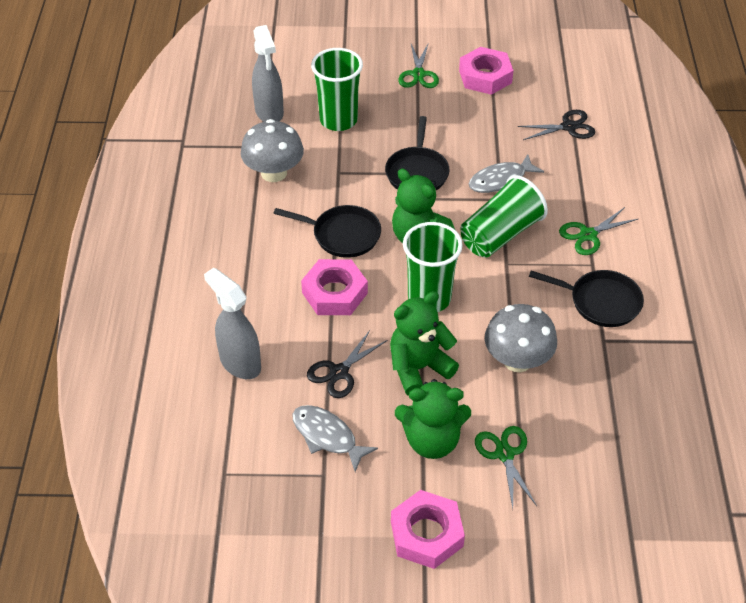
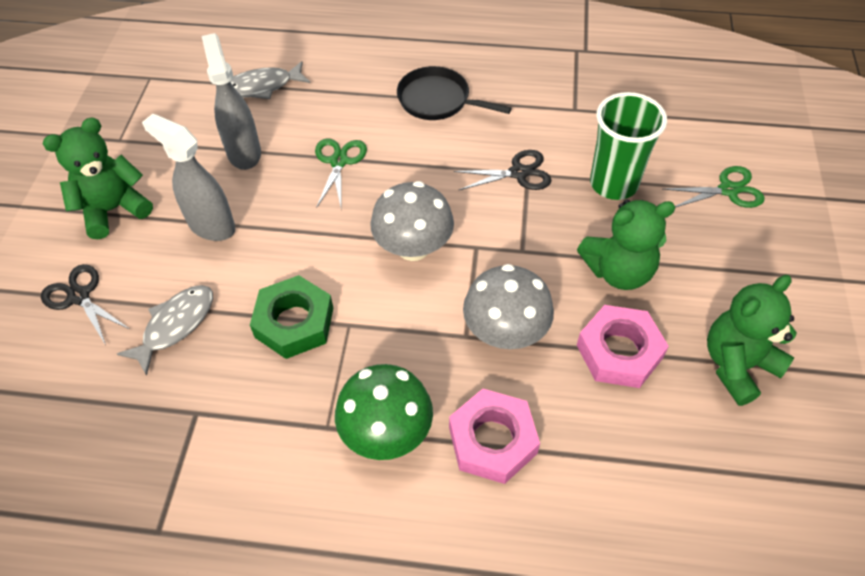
black pan: 3 -> 1
green cup: 3 -> 1
green mushroom: 0 -> 1
green nut: 0 -> 1
green scissors: 3 -> 2
pink nut: 3 -> 2

